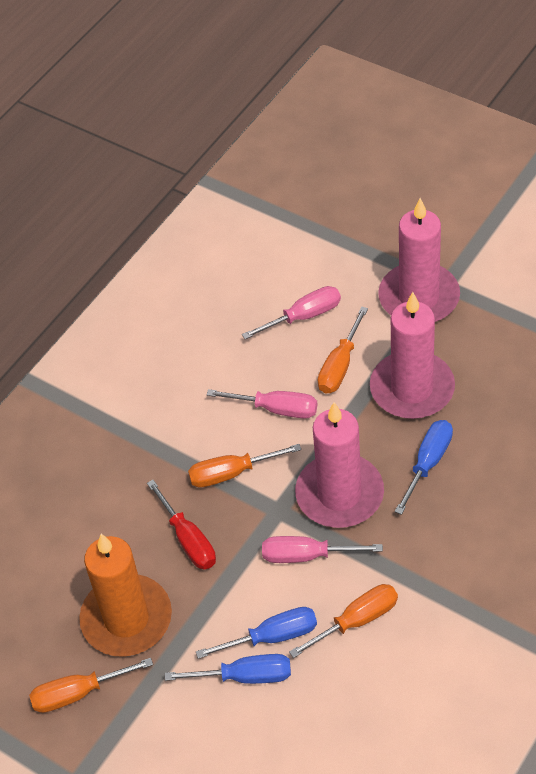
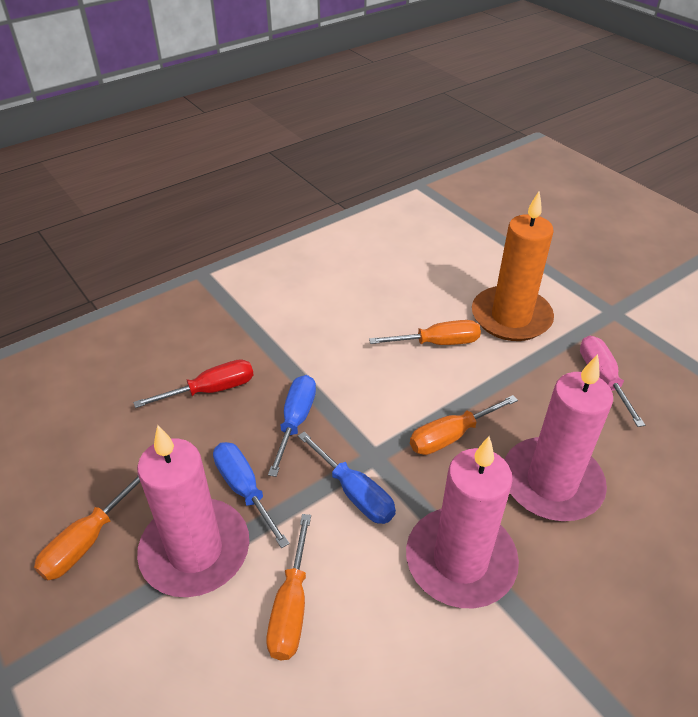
pink screwdriver: 3 -> 1

